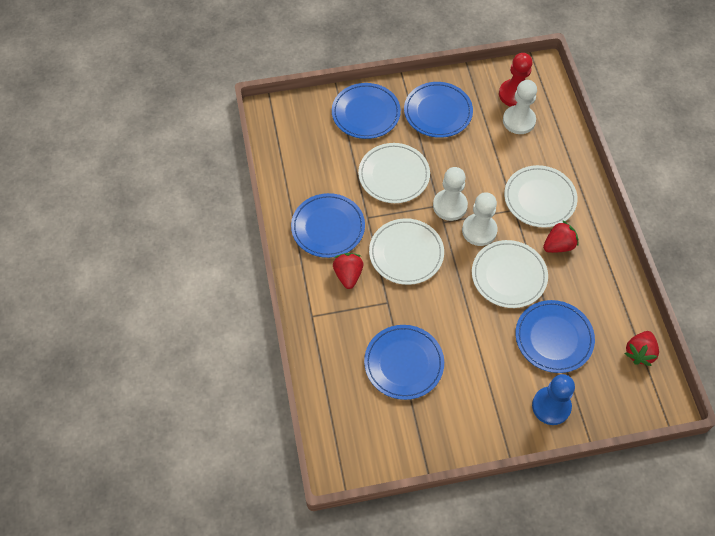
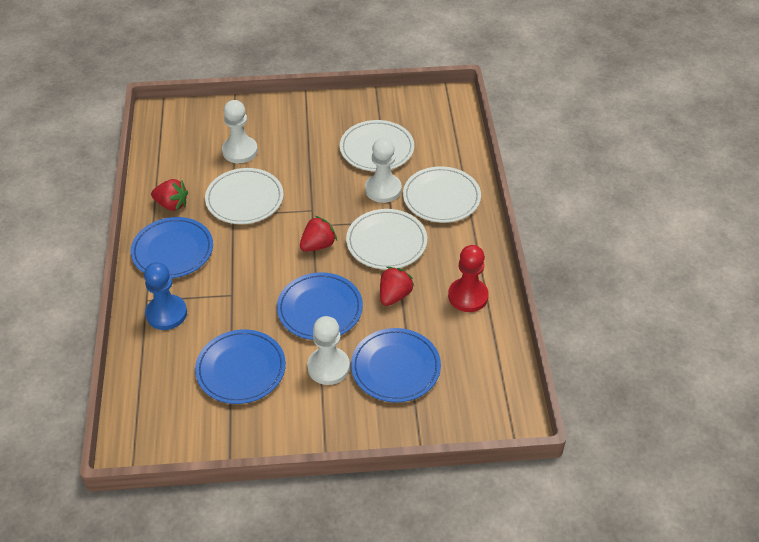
blue plate: 5 -> 4

